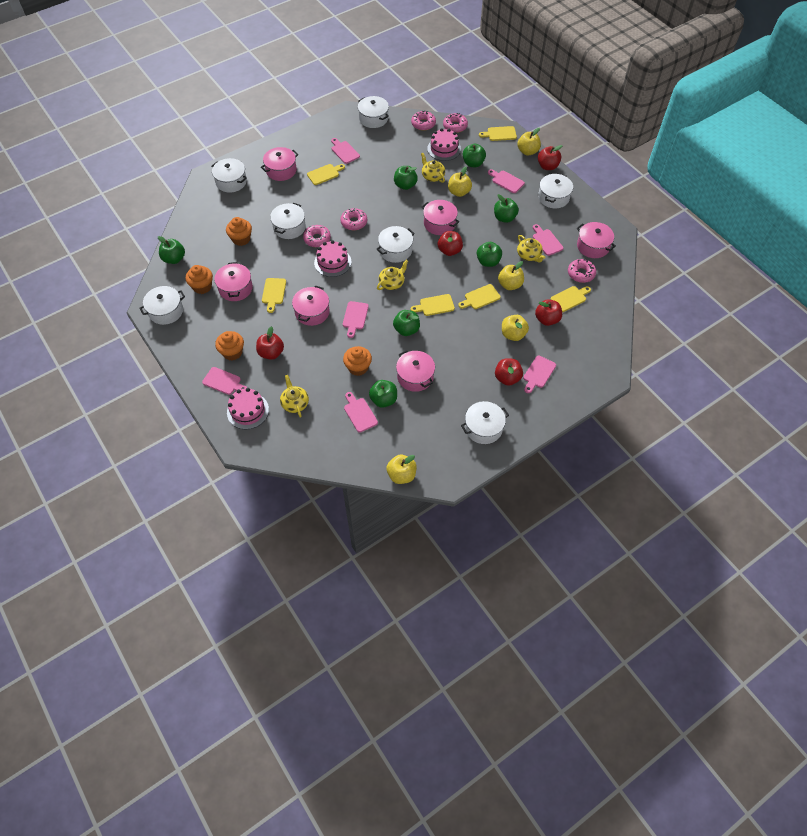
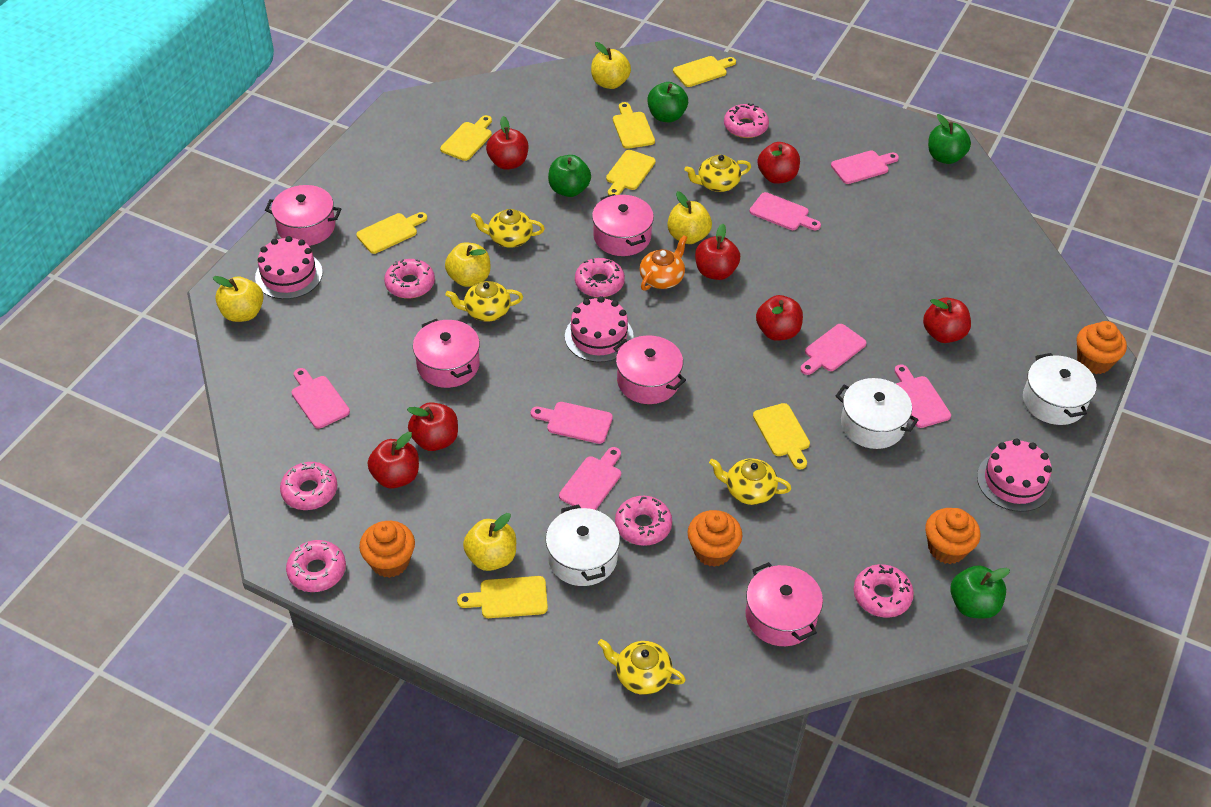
green apple: 7 -> 4
orange teapot: 0 -> 1
pink donut: 5 -> 7
pink pot: 6 -> 5
red apple: 5 -> 7
white pot: 7 -> 3
yellow cutting board: 6 -> 7
yellow teapot: 4 -> 5

